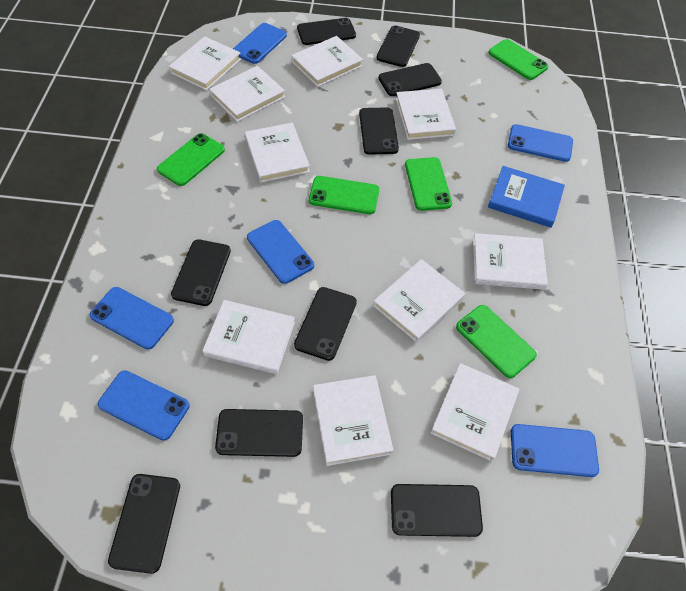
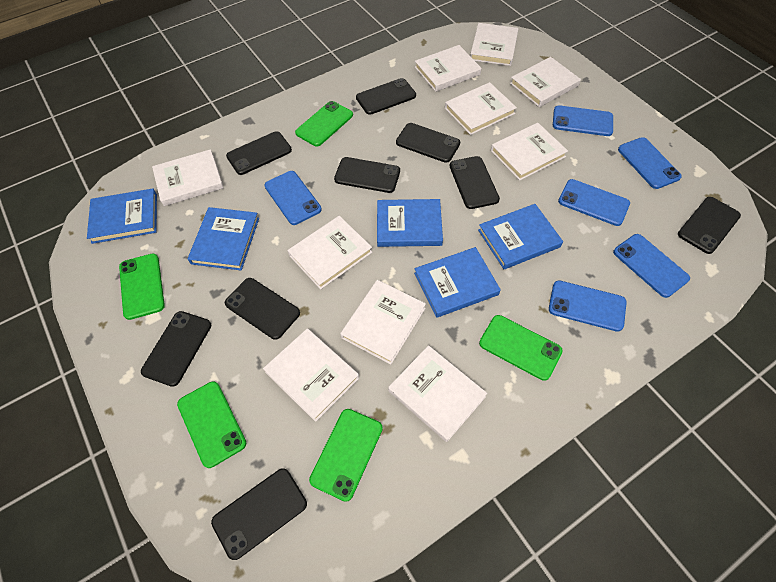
blue book: 1 -> 5

